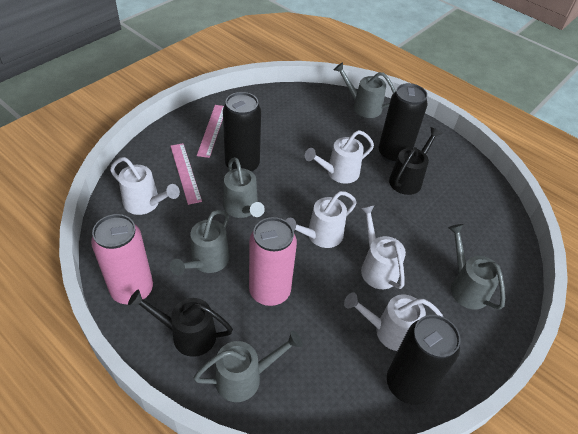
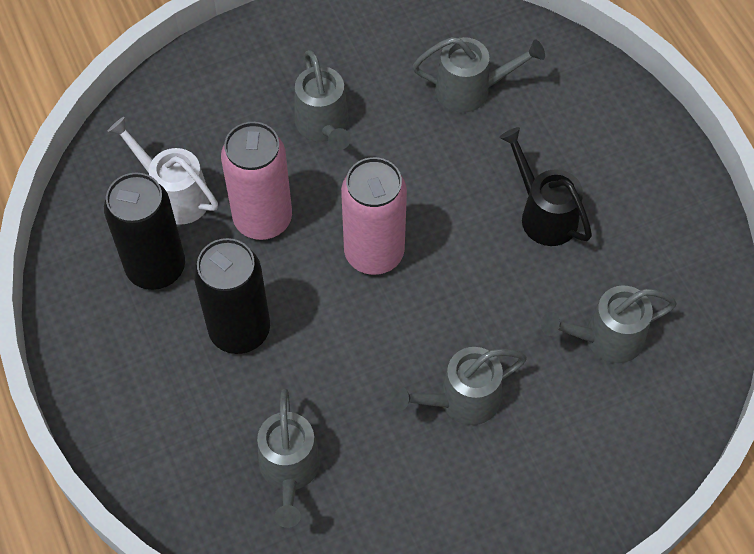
black can: 3 -> 2
black watering can: 2 -> 1
pink ruler: 2 -> 0
white watering can: 5 -> 1

